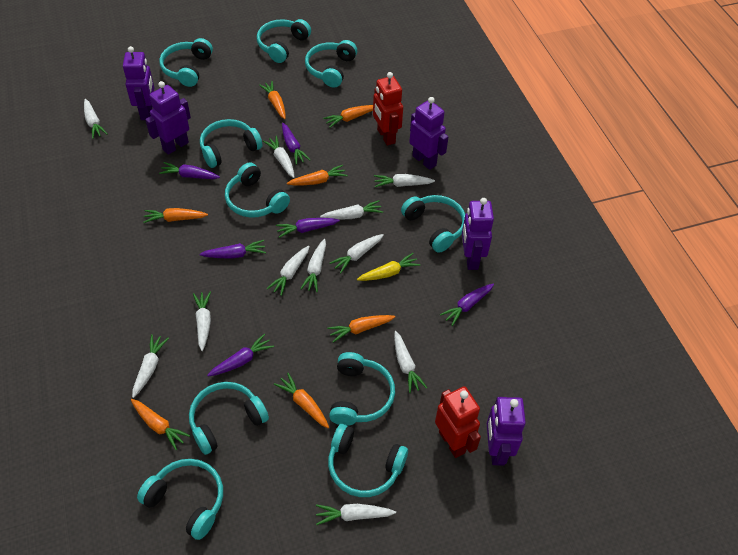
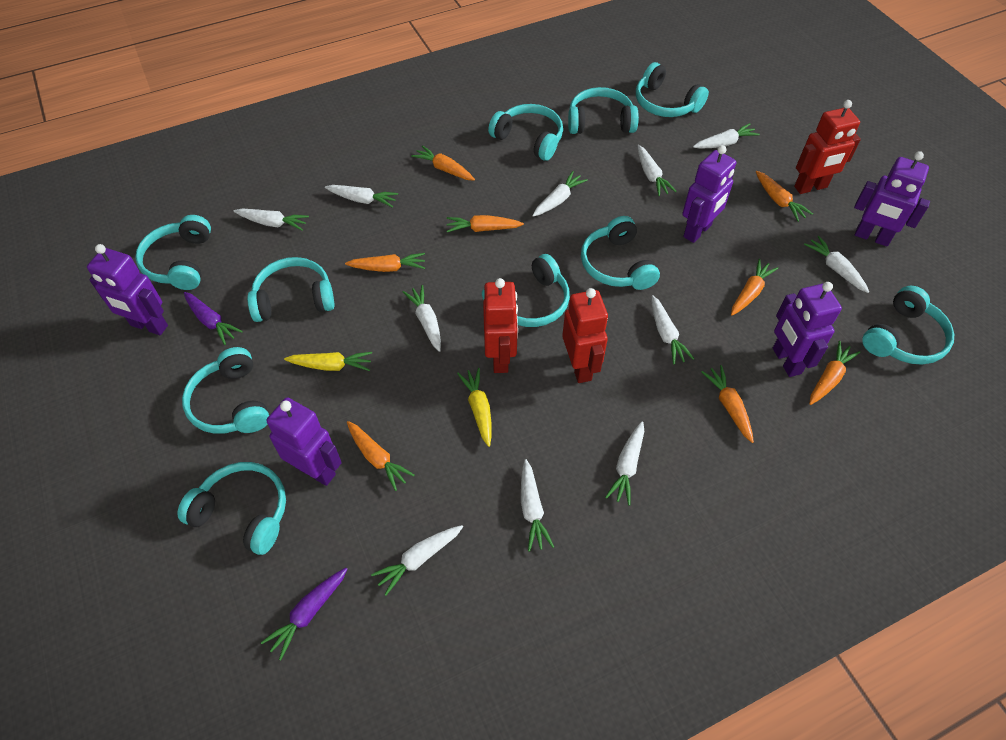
orange carrot: 7 -> 8
purple carrot: 6 -> 2
red robot: 2 -> 3
yellow carrot: 1 -> 2

